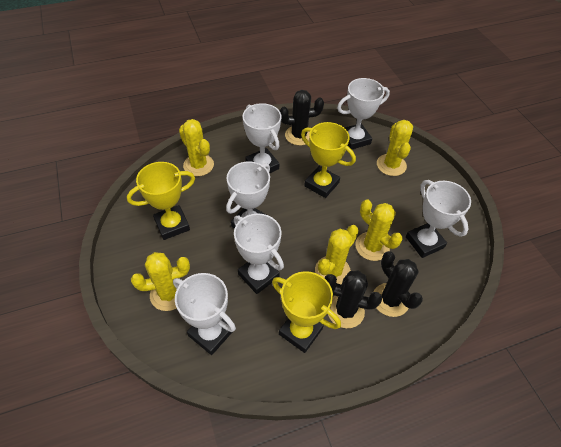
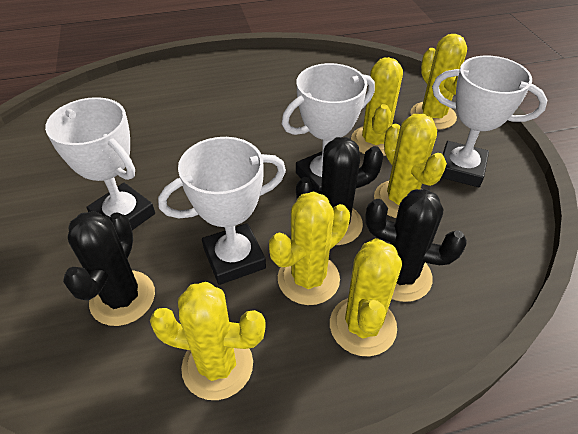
white trophy: 6 -> 4
yellow cactus: 5 -> 6
yellow trophy: 3 -> 0

